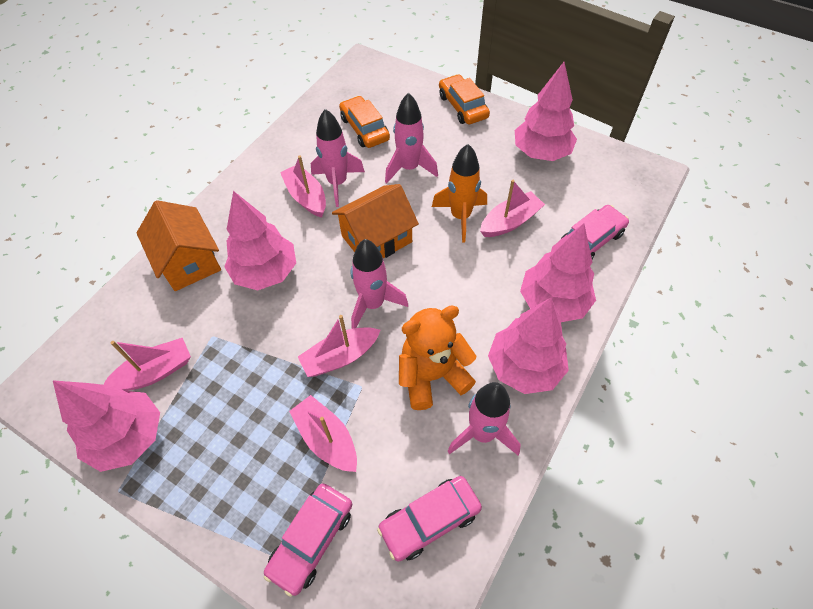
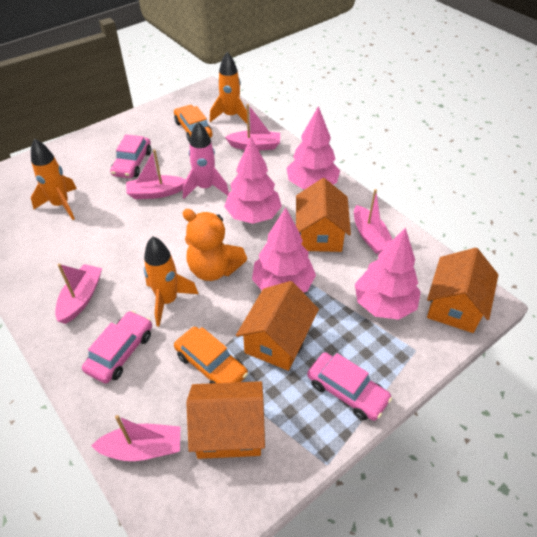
orange house: 2 -> 4
orange rocket: 1 -> 3
pink rocket: 4 -> 1
pink tree: 5 -> 4

